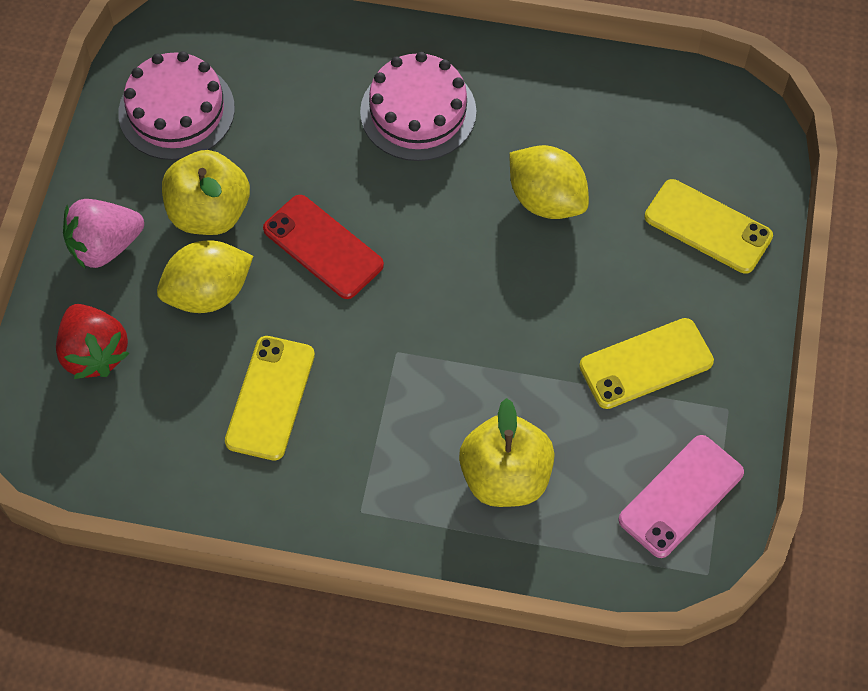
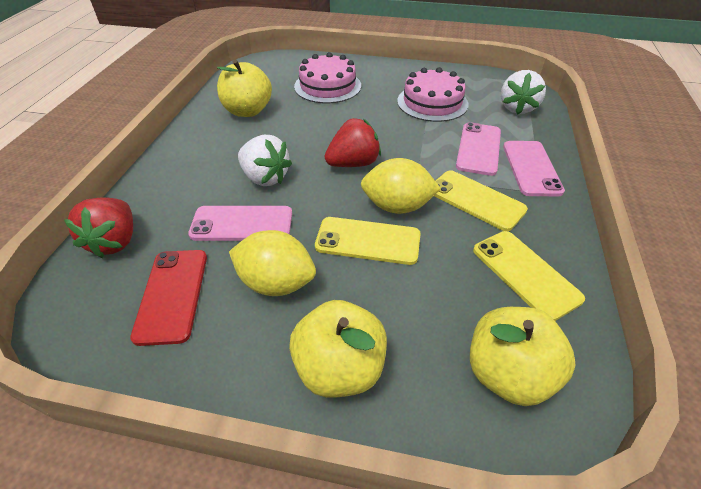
pink phone: 1 -> 3
pink strawberry: 1 -> 0
red strawberry: 1 -> 2
white strawberry: 0 -> 2
yellow apple: 2 -> 3

